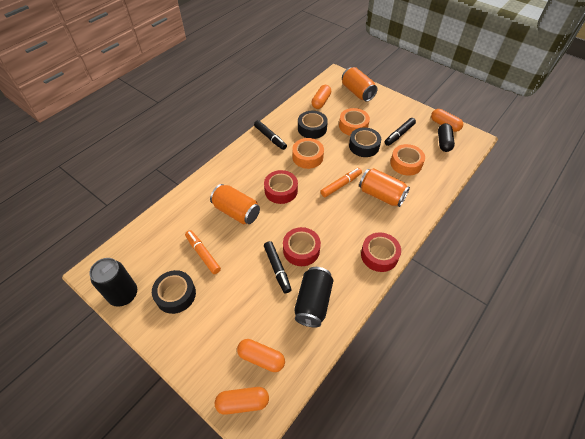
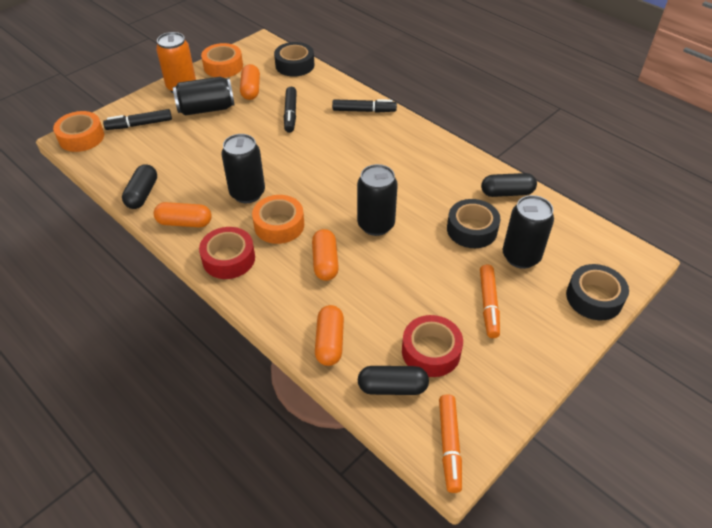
black can: 2 -> 4
black capsule: 1 -> 3
orange can: 3 -> 1
red tape: 3 -> 2

